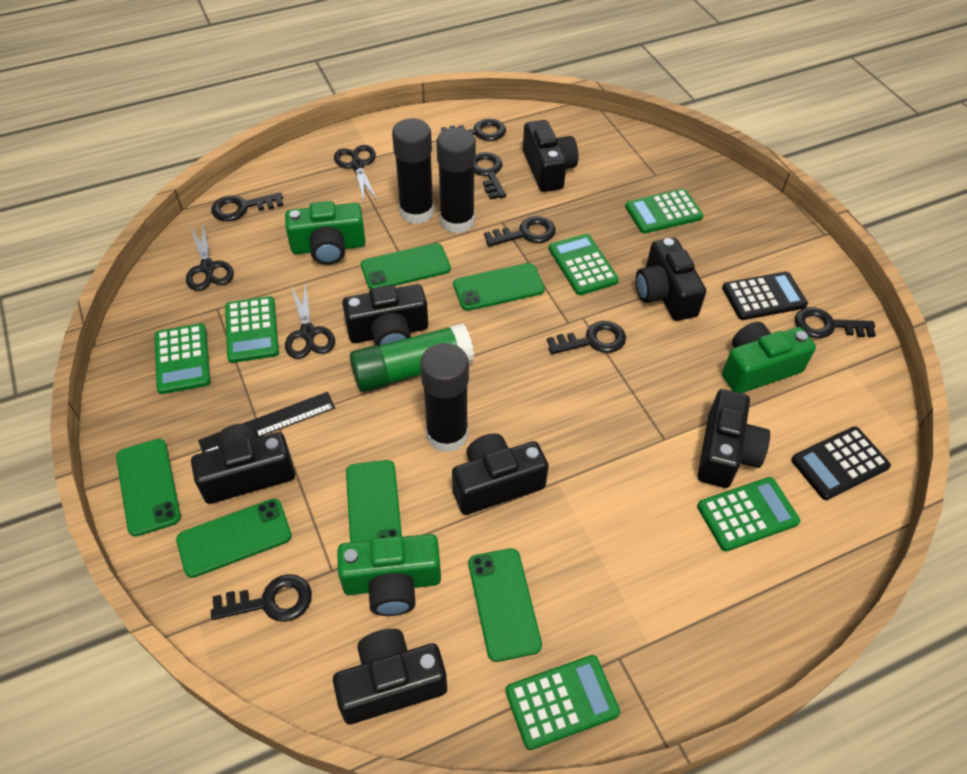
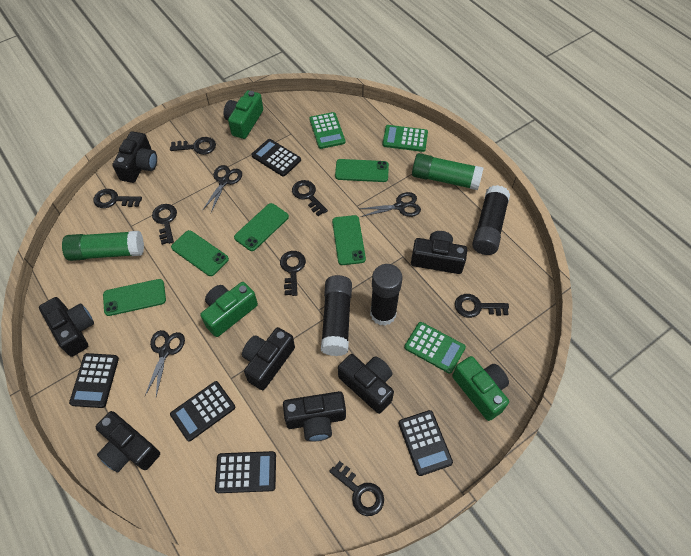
black calculator: 2 -> 5
black ruler: 1 -> 0
green calculator: 6 -> 3
green glue stick: 1 -> 2
green phone: 6 -> 5

